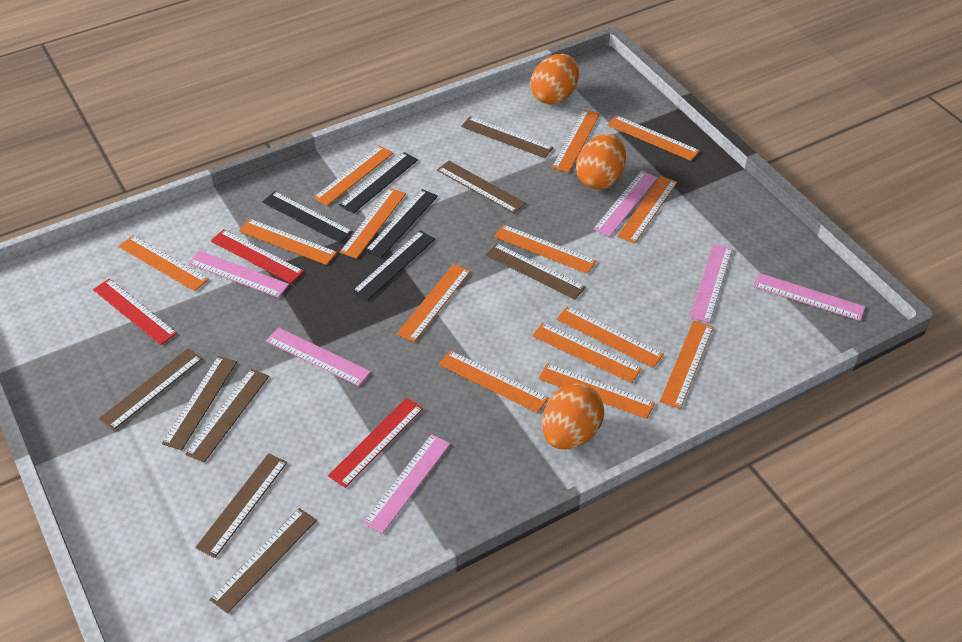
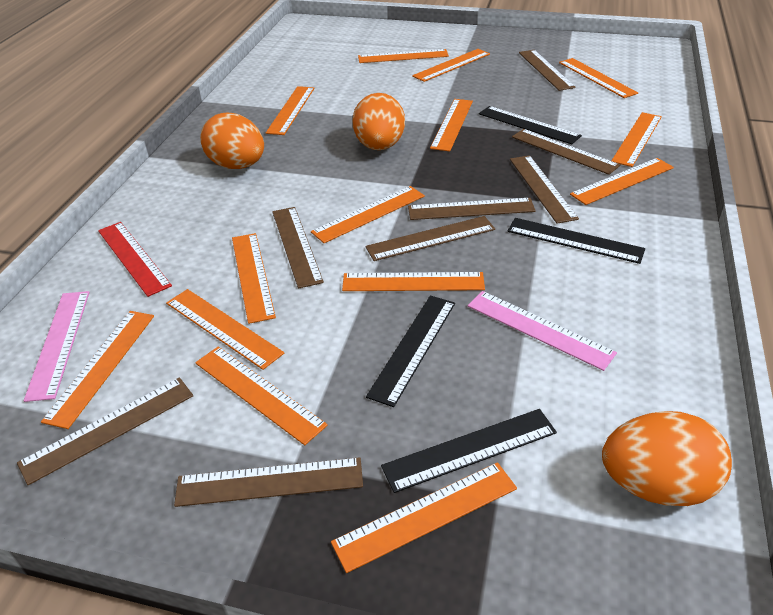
pink ruler: 6 -> 2
red ruler: 3 -> 1

